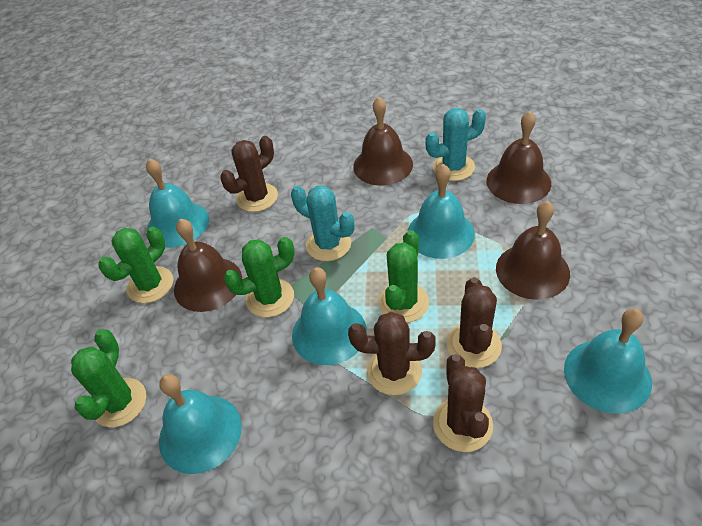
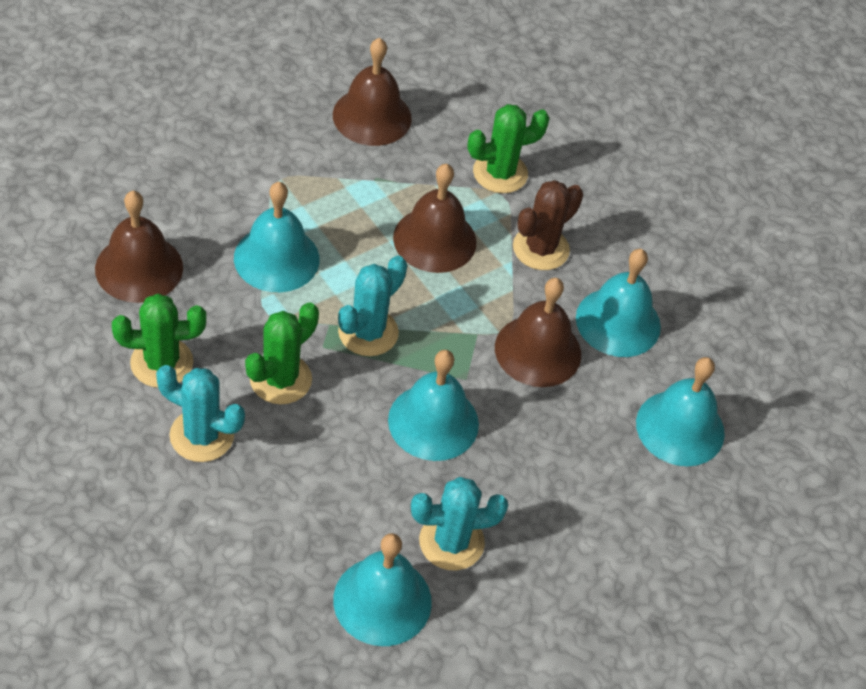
brown cactus: 4 -> 1
green cactus: 4 -> 3
turquoise cactus: 2 -> 3

